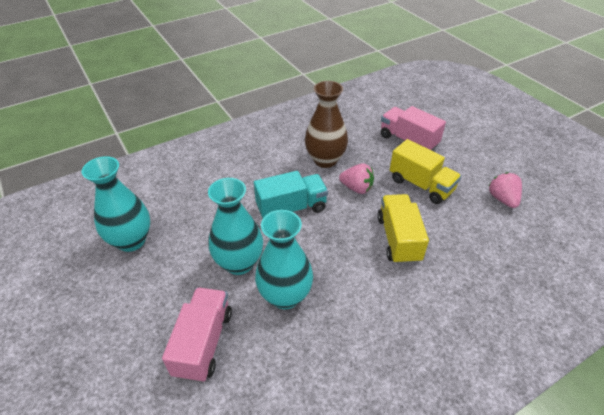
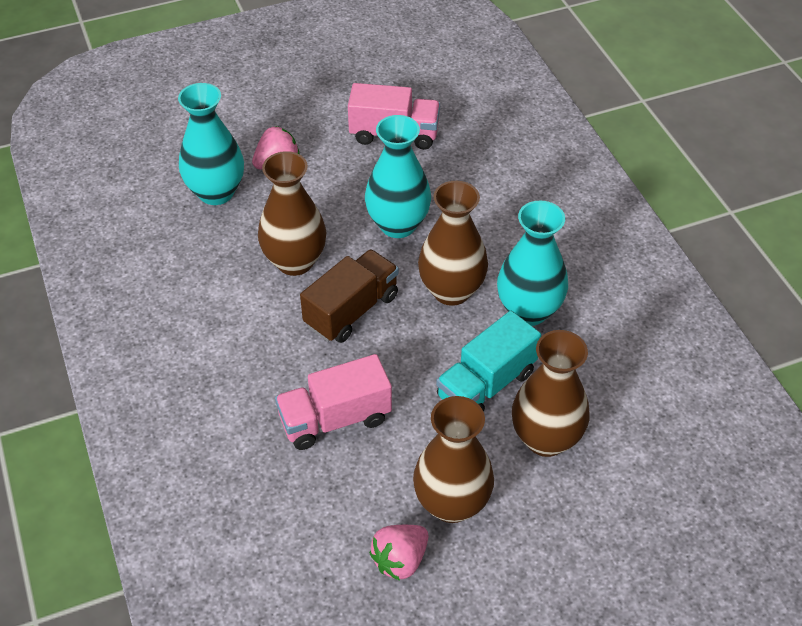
brown truck: 0 -> 1
brown vase: 1 -> 4
yellow truck: 2 -> 0

